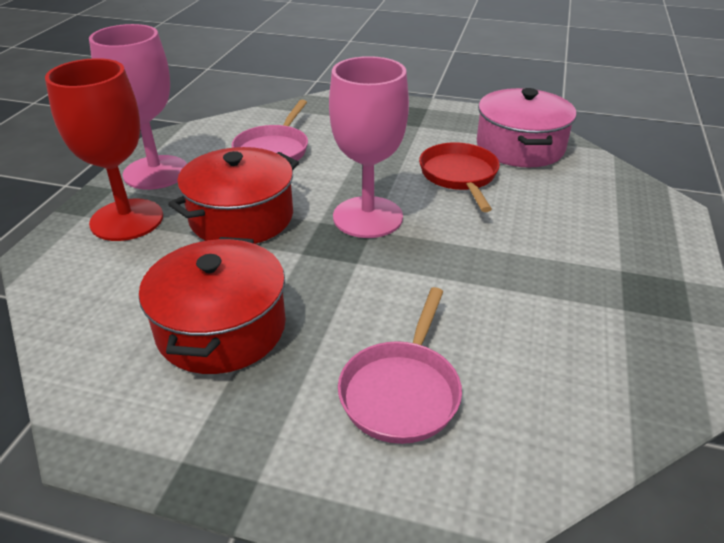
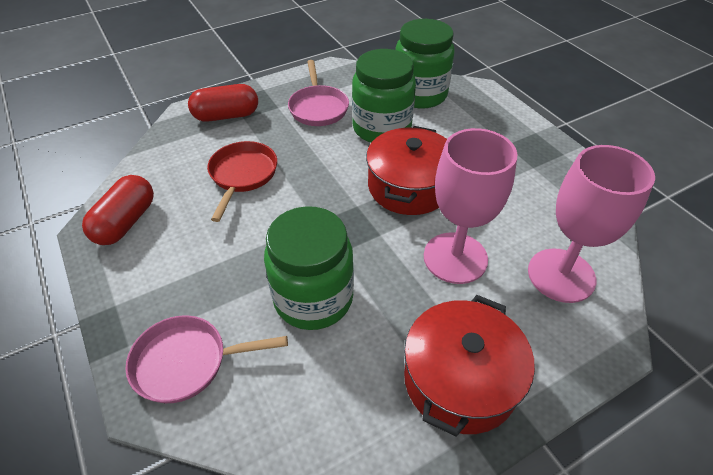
green jar: 0 -> 3
pink pot: 1 -> 0
red capsule: 0 -> 2
red goblet: 1 -> 0

